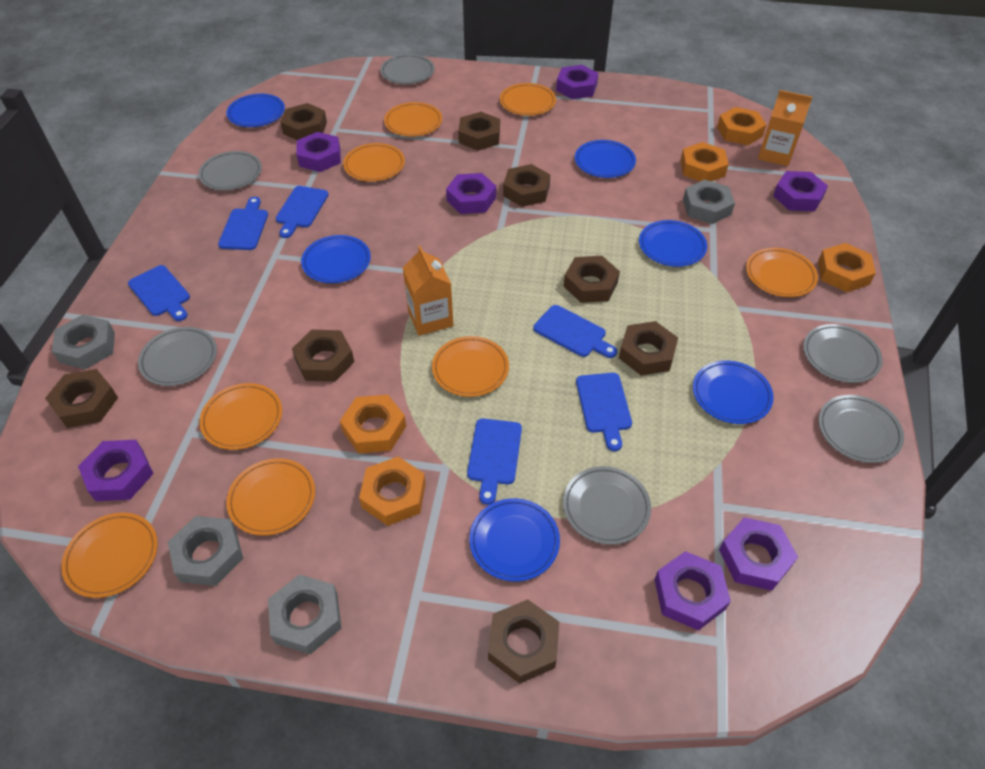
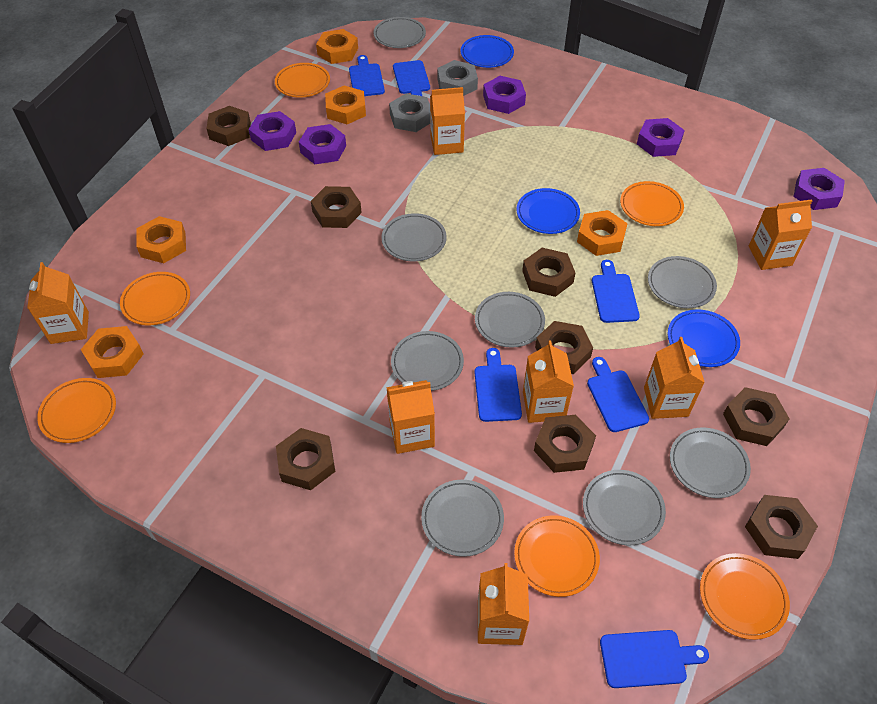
blue plate: 6 -> 3
grey nut: 4 -> 2
grey plate: 6 -> 8
orange carton: 2 -> 7
orange plate: 8 -> 6
purple nut: 7 -> 5

